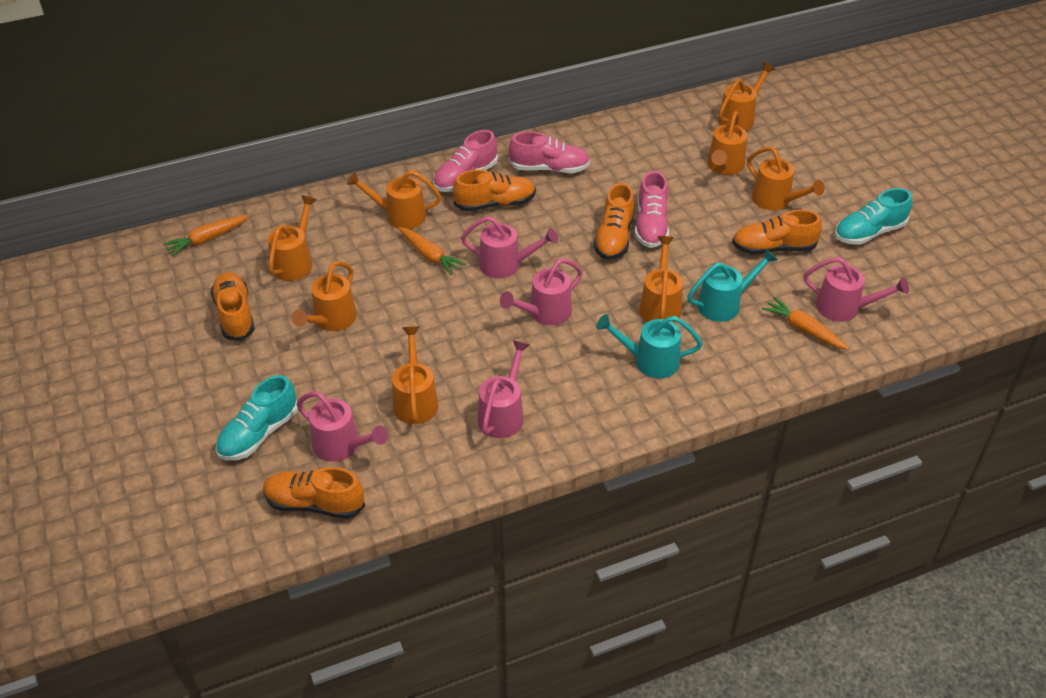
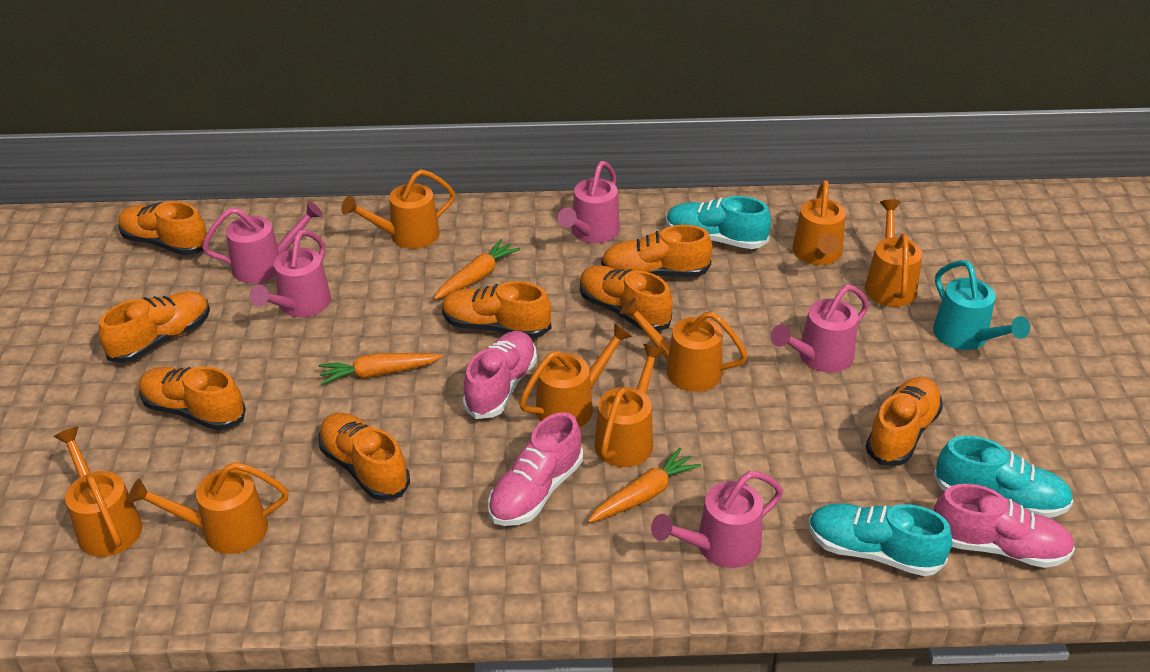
orange shoe: 5 -> 8
turquoise shoe: 2 -> 3
turquoise watering can: 2 -> 1

